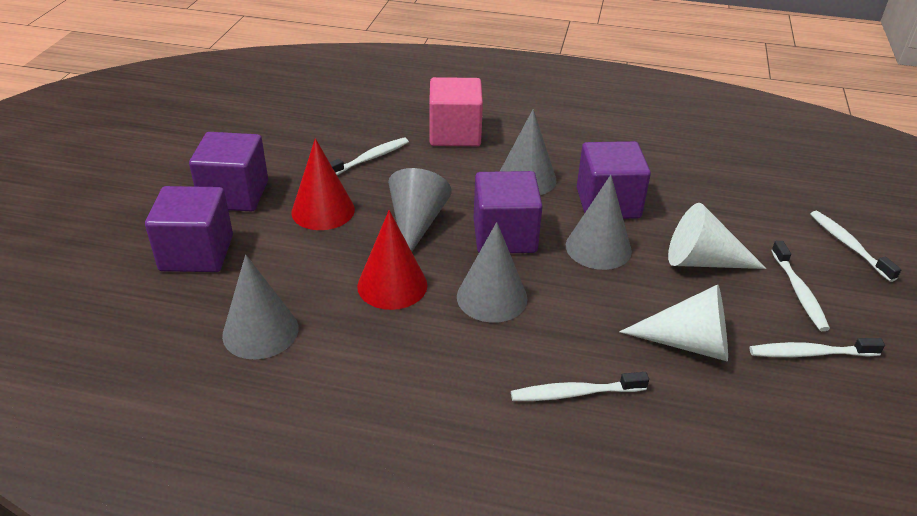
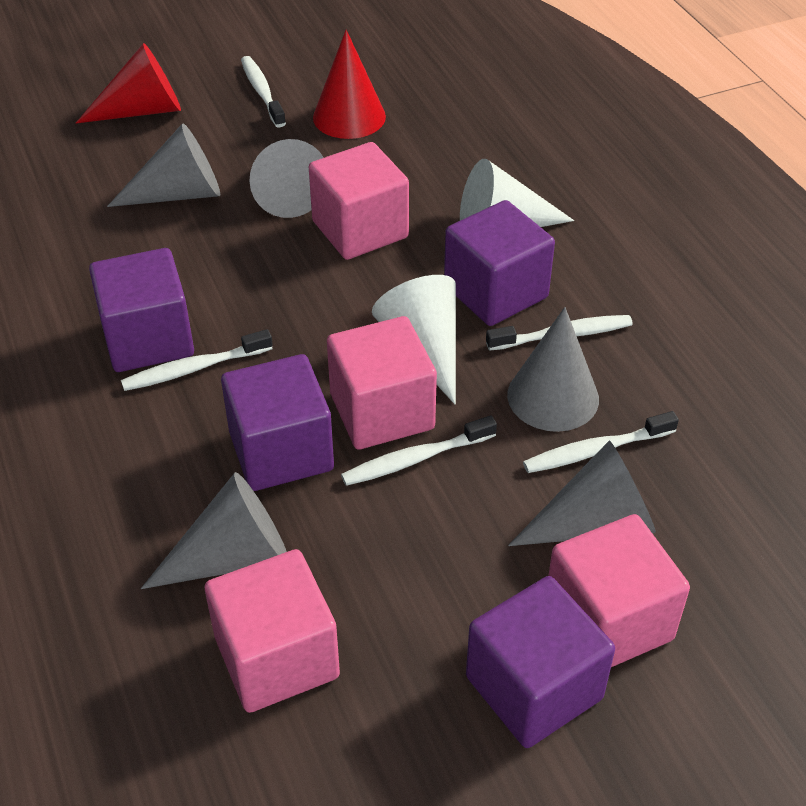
pink cube: 1 -> 4

